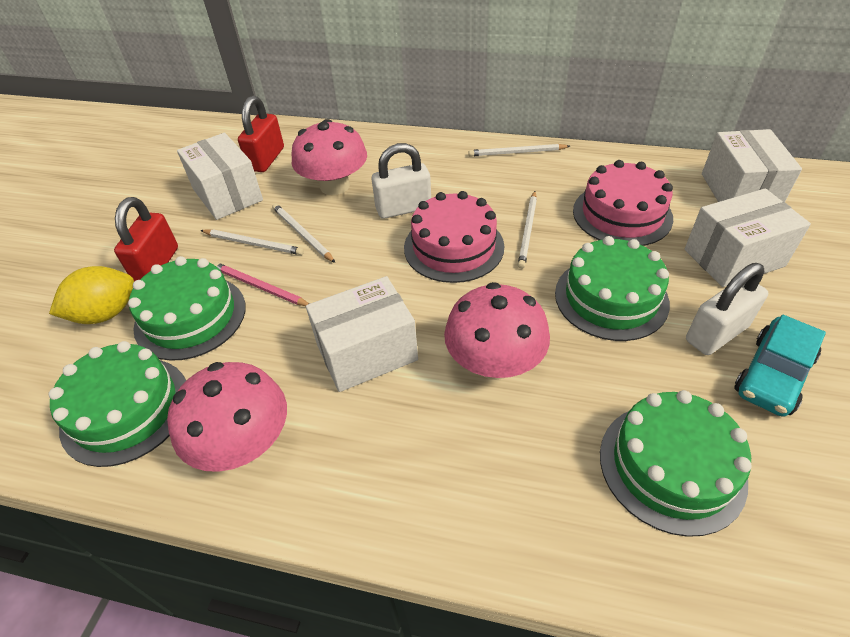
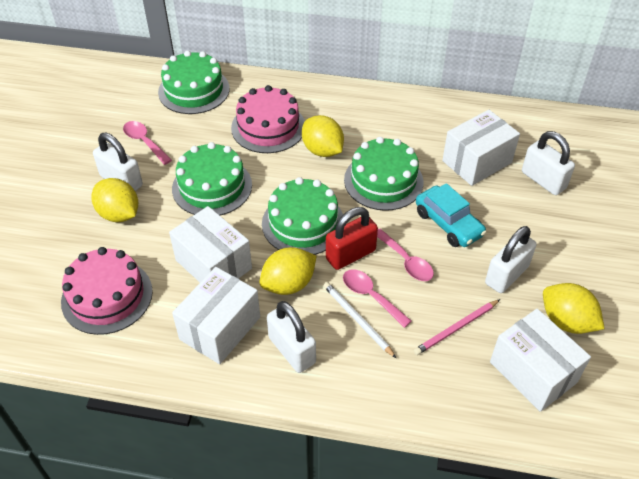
pink mushroom: 3 -> 0
pink spoon: 0 -> 3
red padlock: 2 -> 1
white padlock: 2 -> 4
white pencil: 4 -> 1
yellow lemon: 1 -> 4

